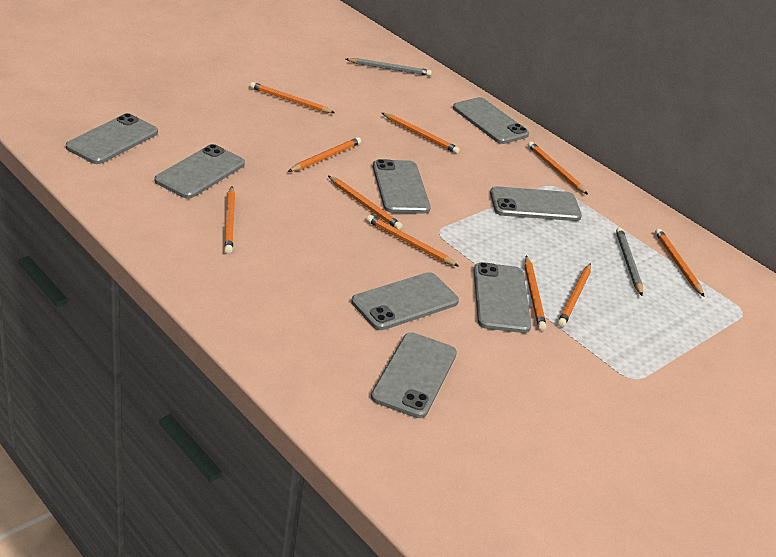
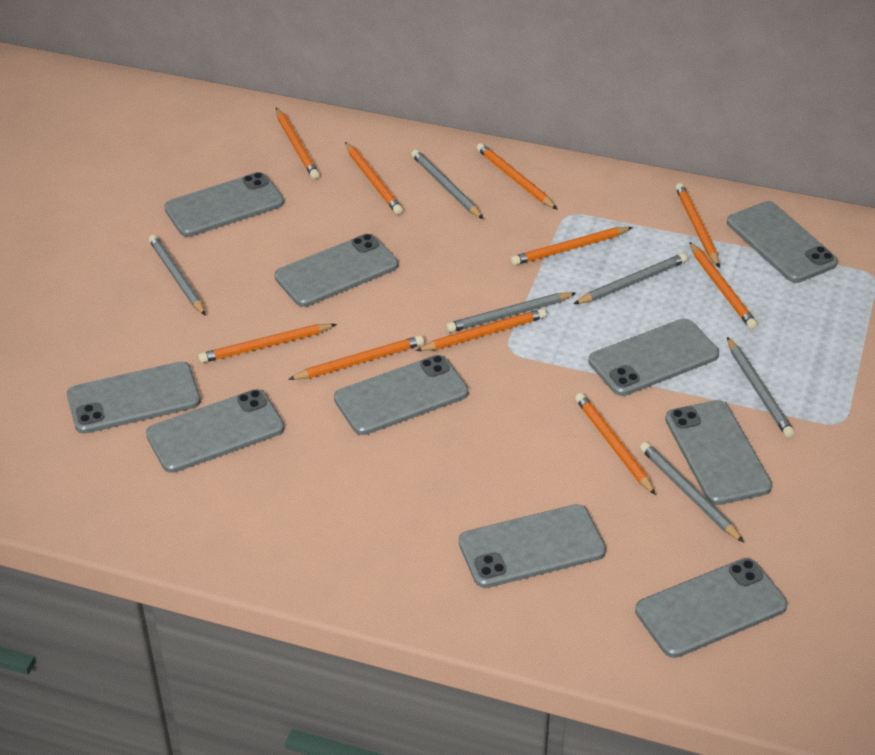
grey pencil: 2 -> 6
grey phone: 8 -> 10

